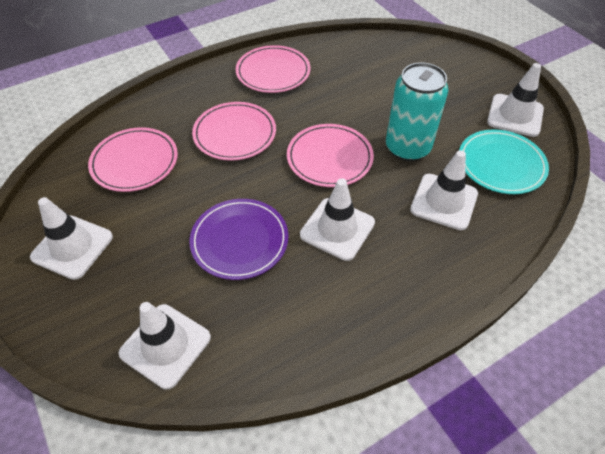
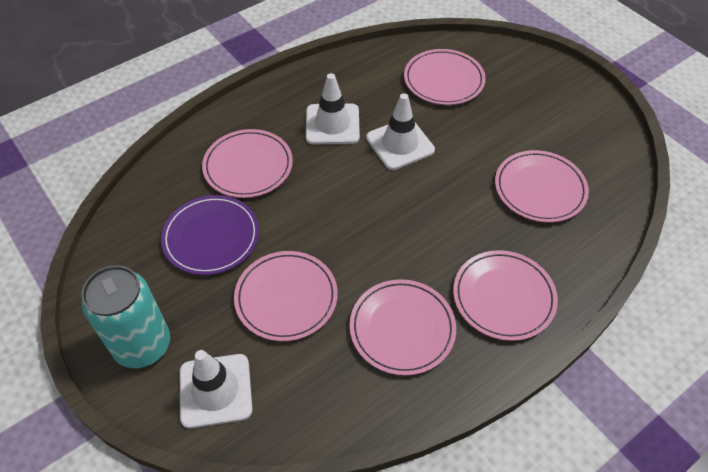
pink plate: 4 -> 6
turquoise plate: 1 -> 0
white traffic cone: 5 -> 3

